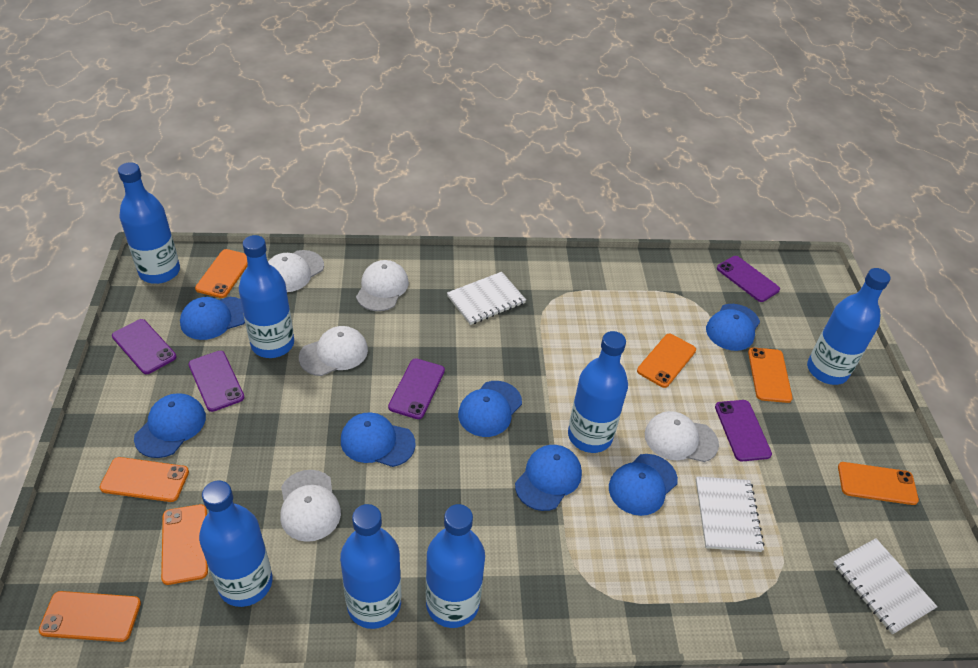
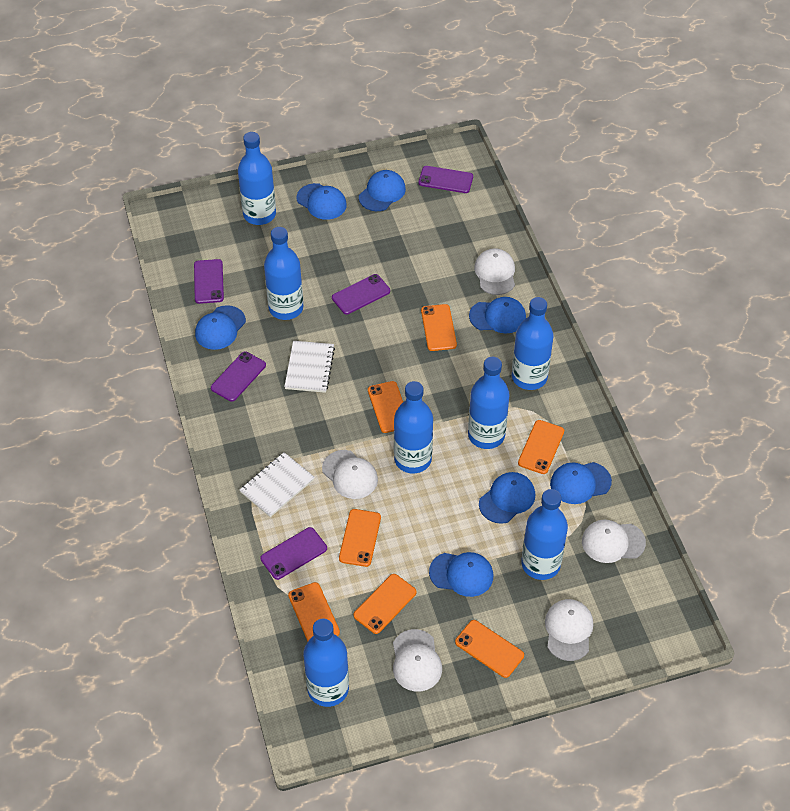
white notebook: 3 -> 2

